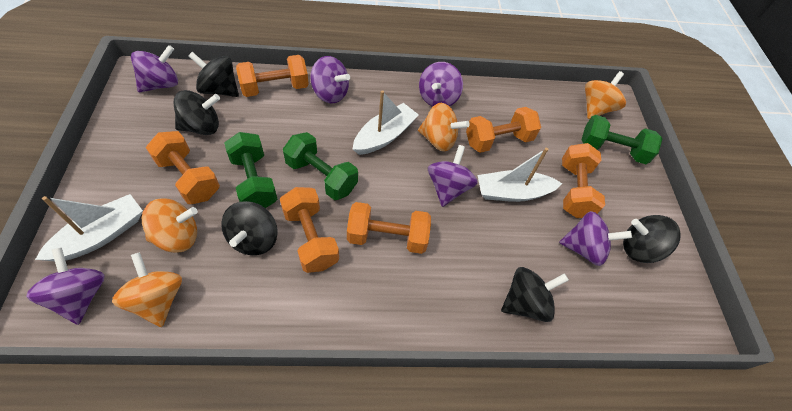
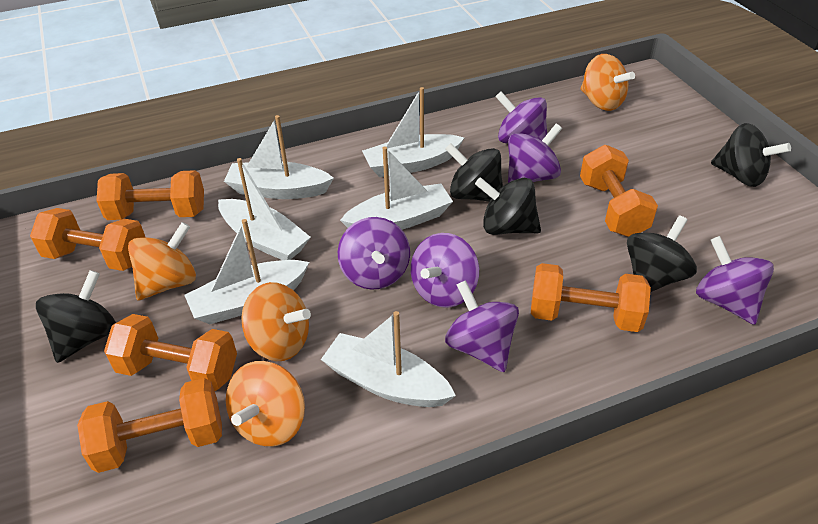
green dumbbell: 3 -> 0
white boat: 3 -> 6

